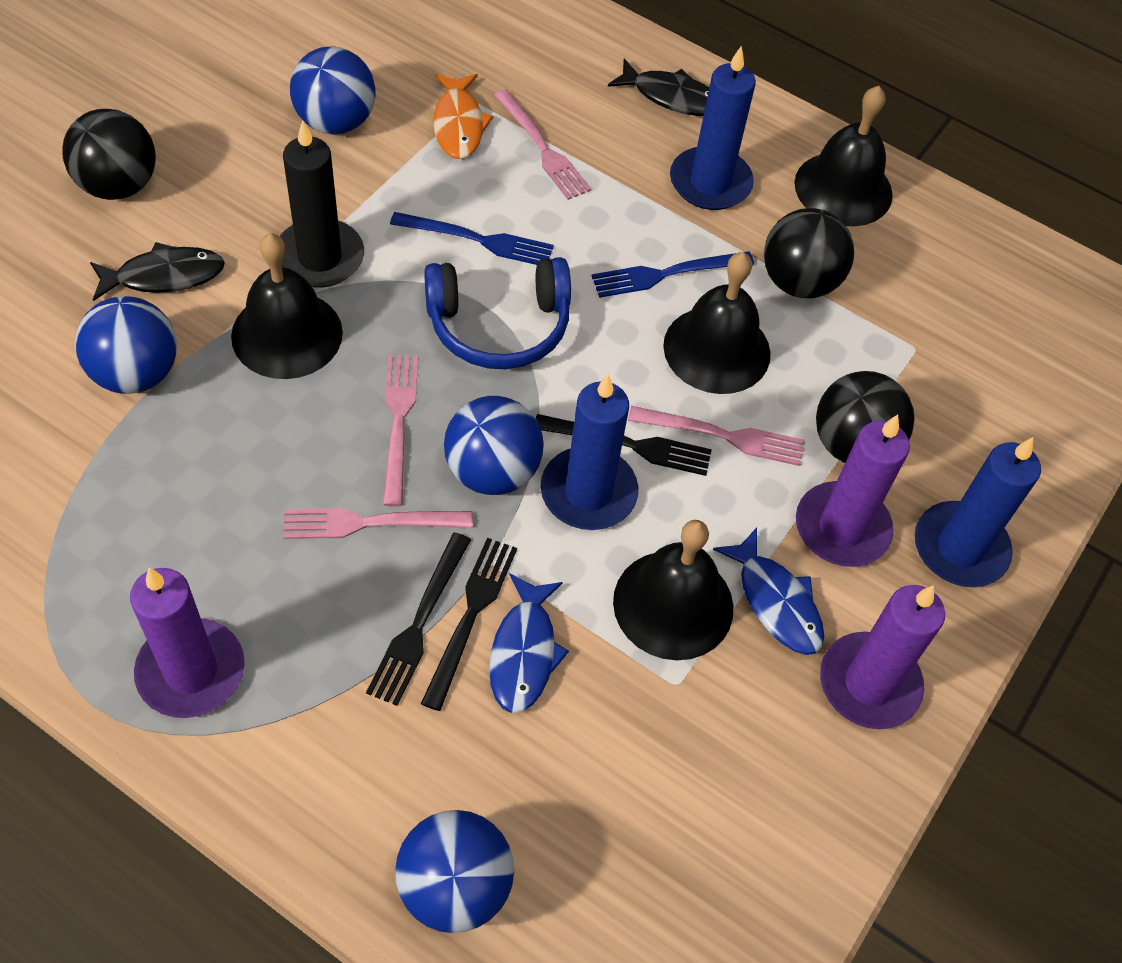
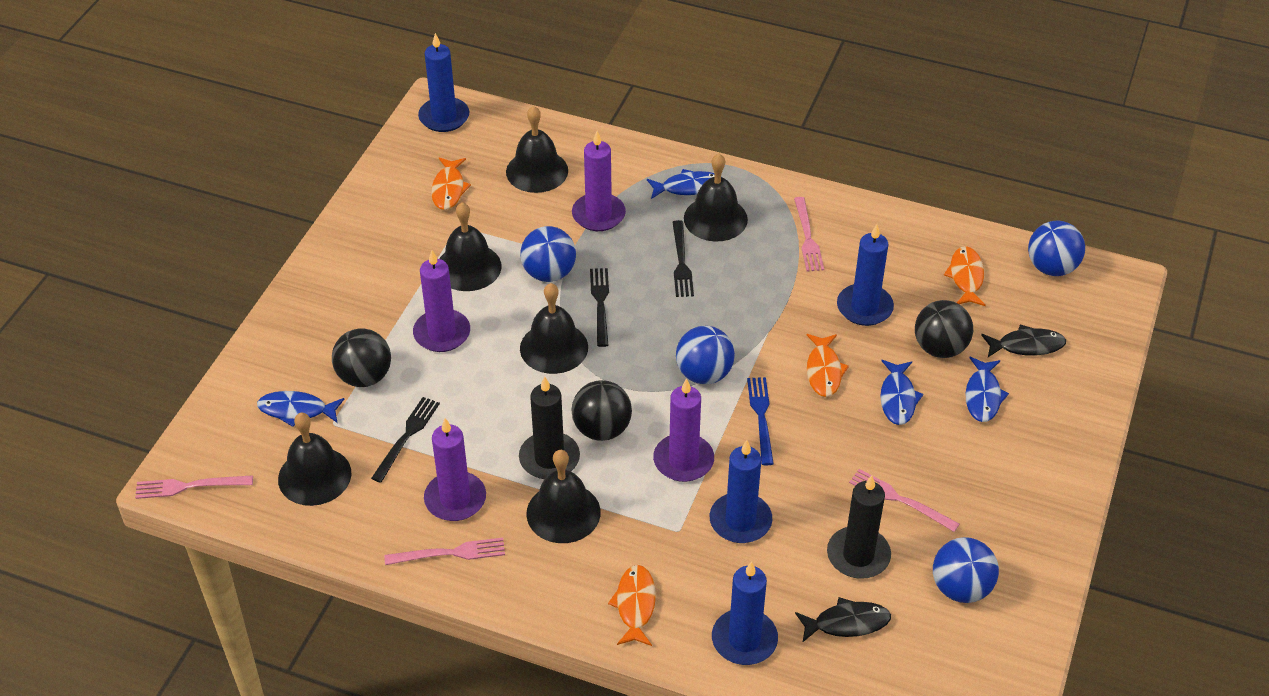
black bell: 4 -> 6
black candle: 1 -> 2
blue candle: 3 -> 4
blue fish: 2 -> 4
blue fork: 2 -> 1
blue headphones: 1 -> 0
orange fish: 1 -> 4
purple candle: 3 -> 4

